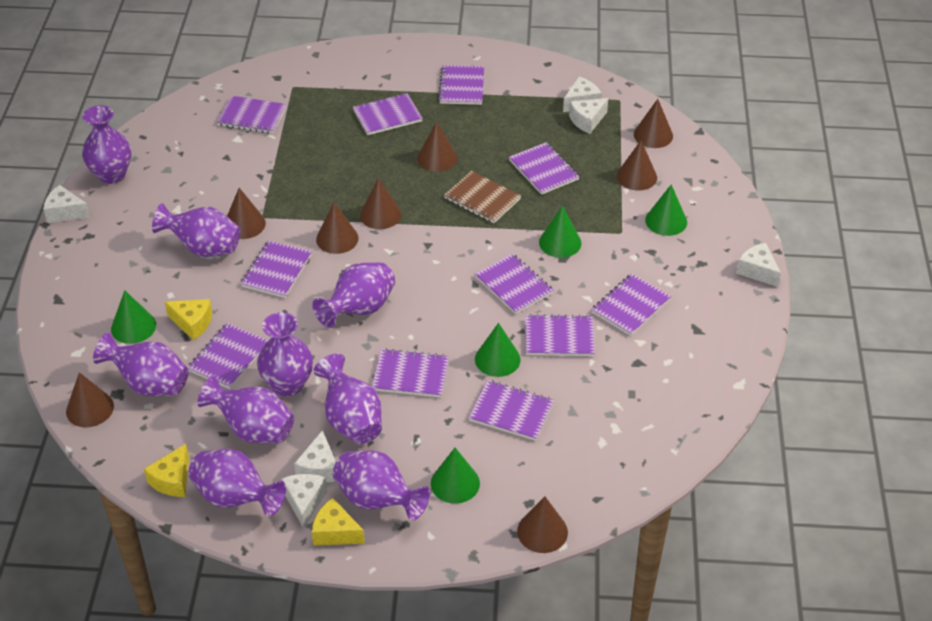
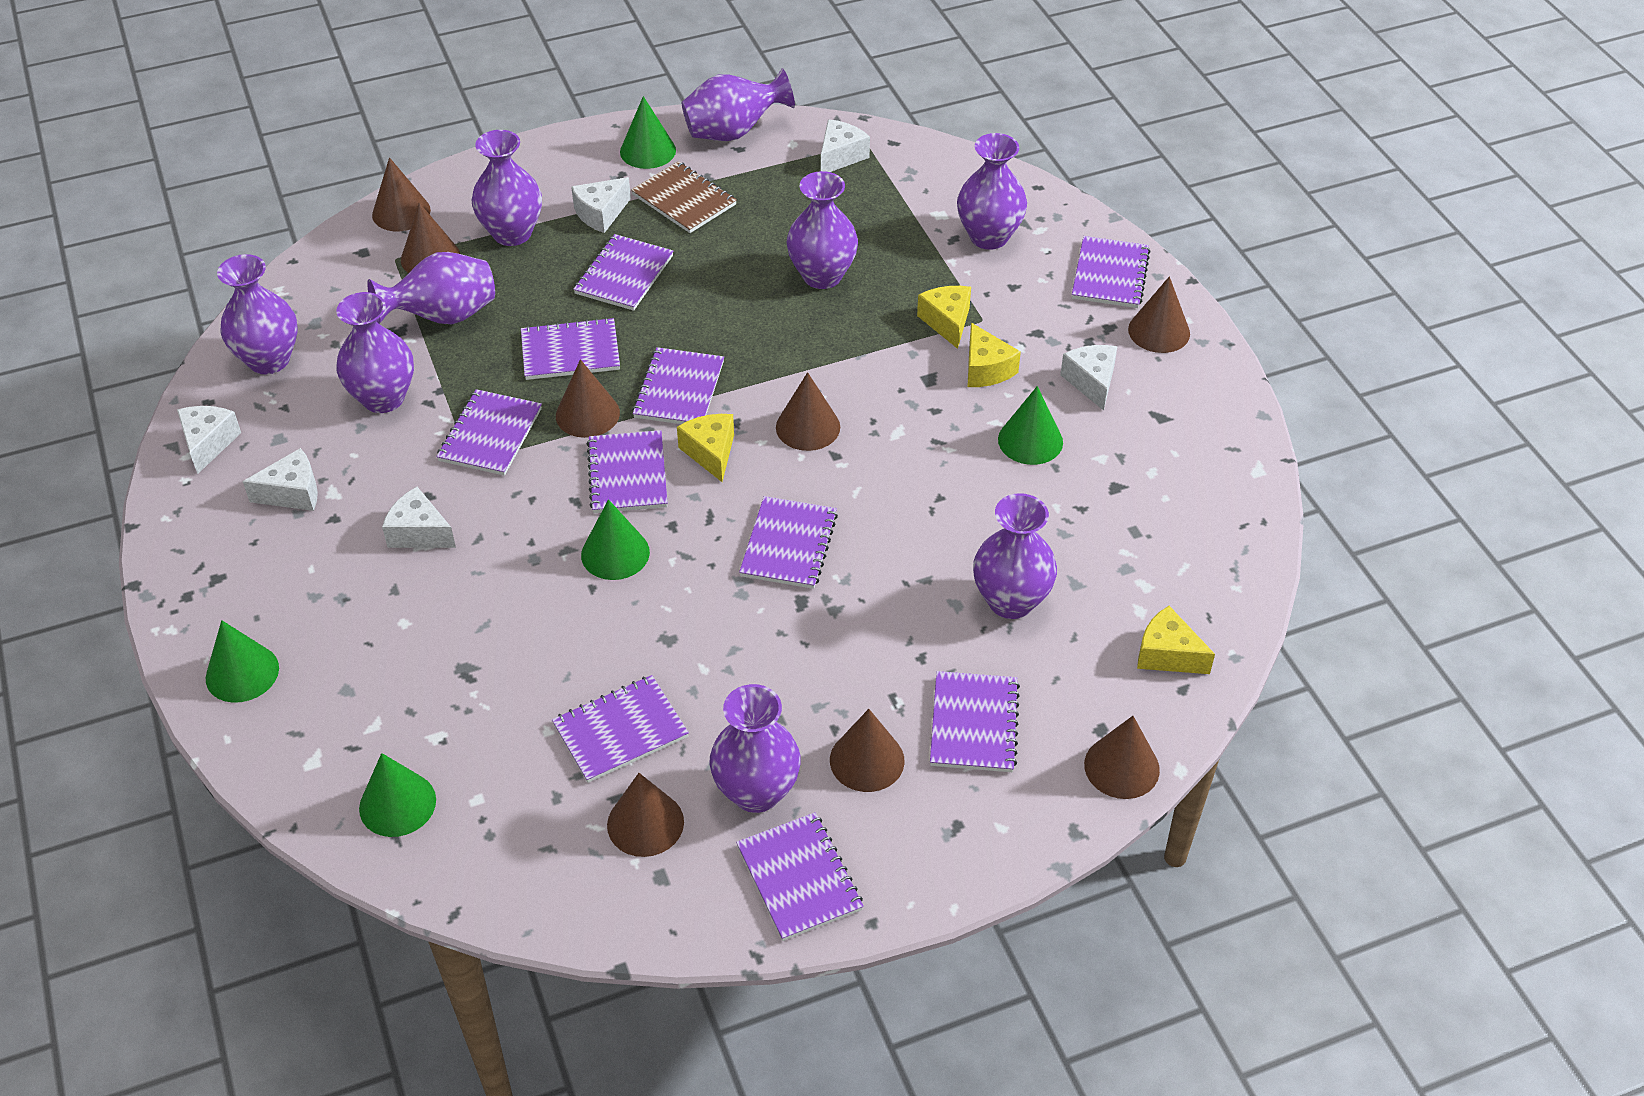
purple notebook: 11 -> 10
yellow cheese: 3 -> 4

